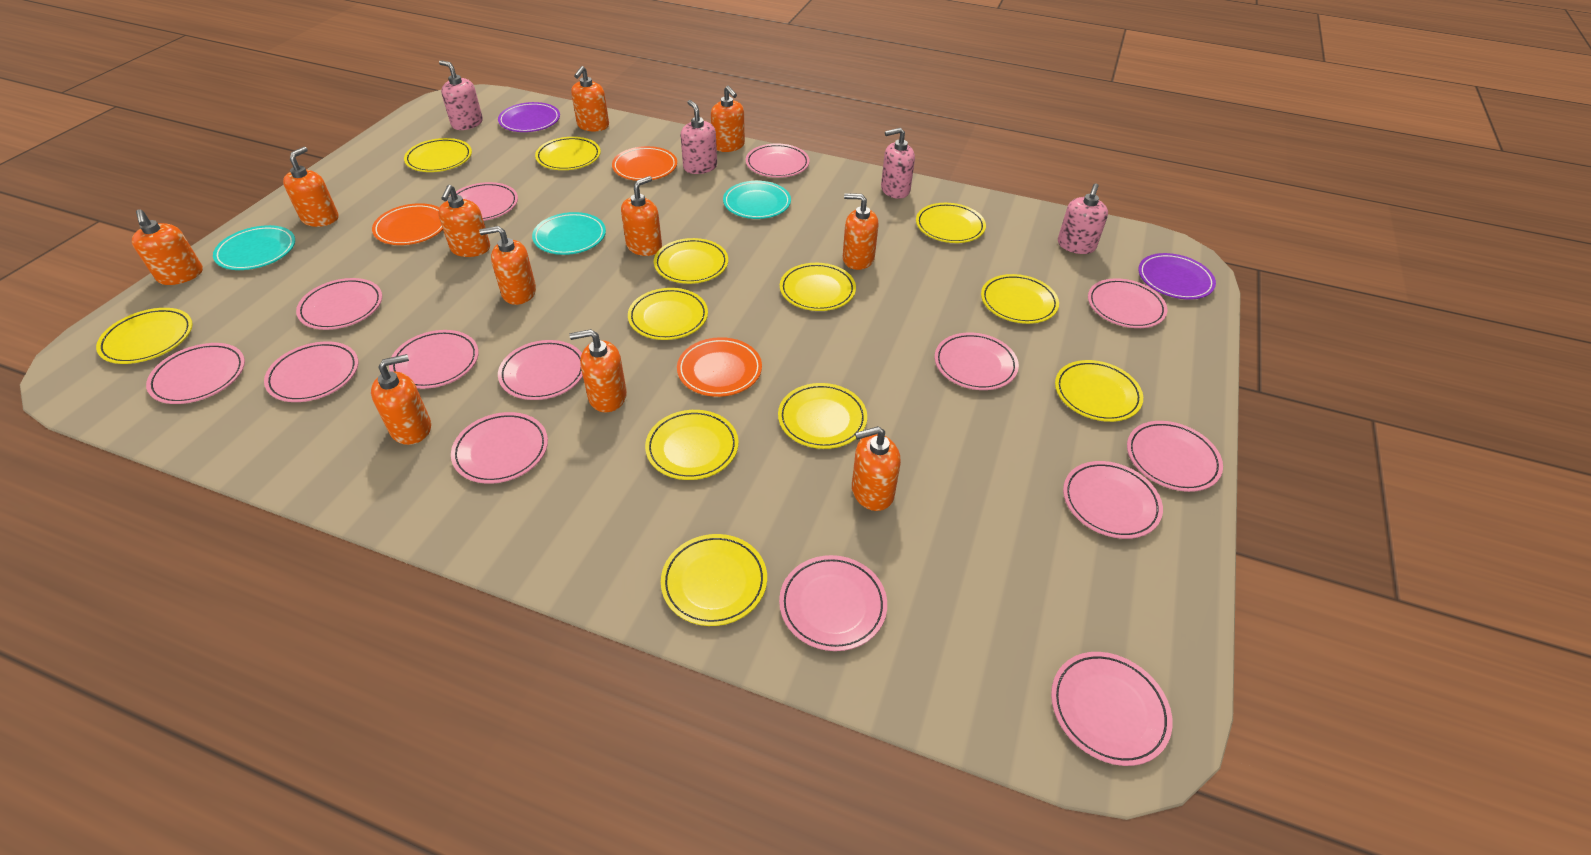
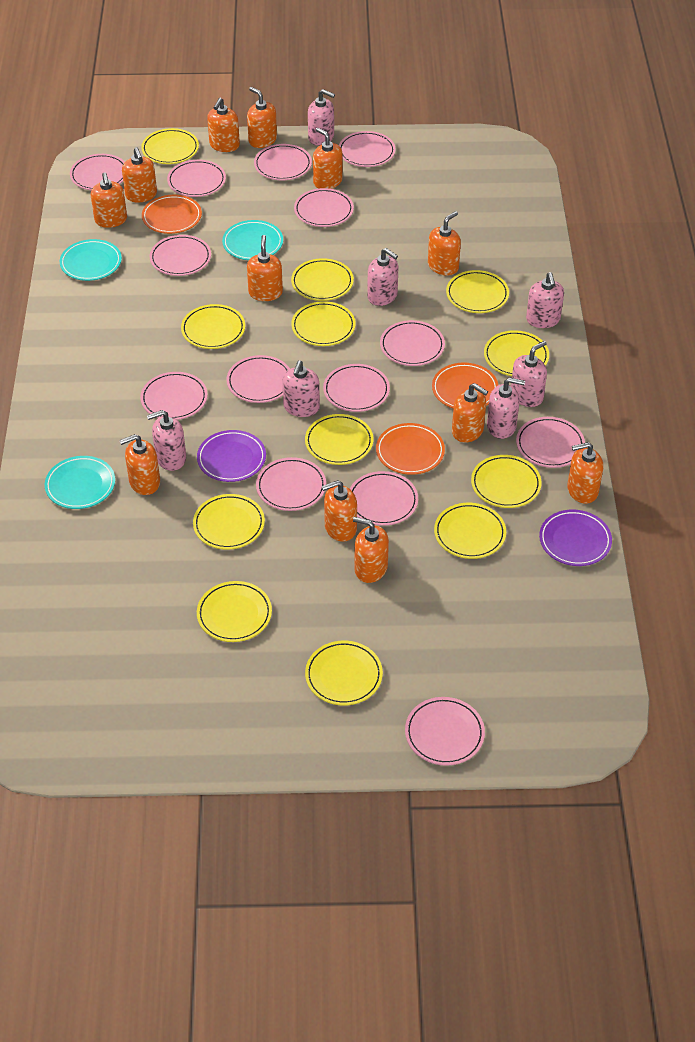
orange soap dispenser: 11 -> 12
pink soap dispenser: 4 -> 7

